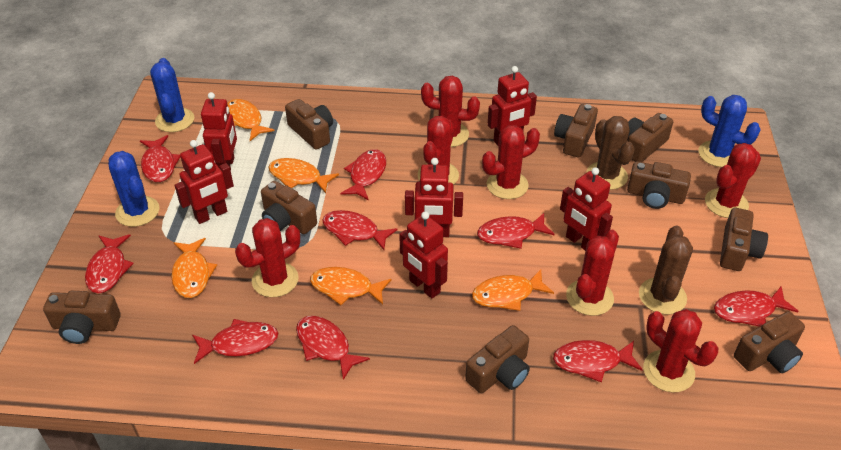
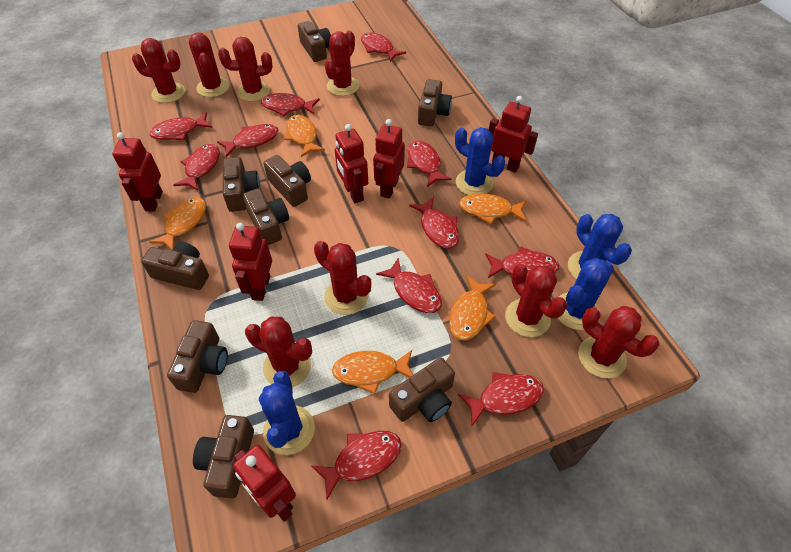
blue cactus: 3 -> 4
brown cactus: 2 -> 0
red cactus: 7 -> 8
red fish: 9 -> 11

